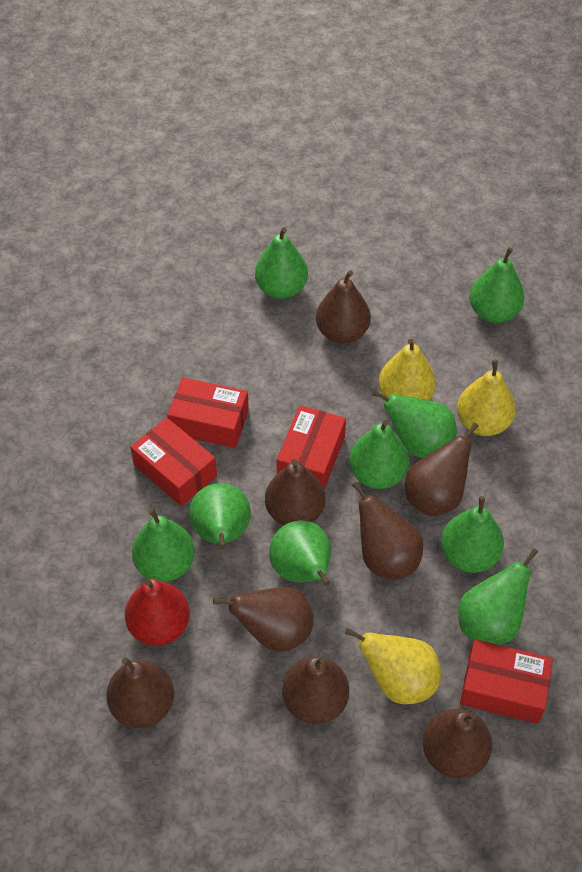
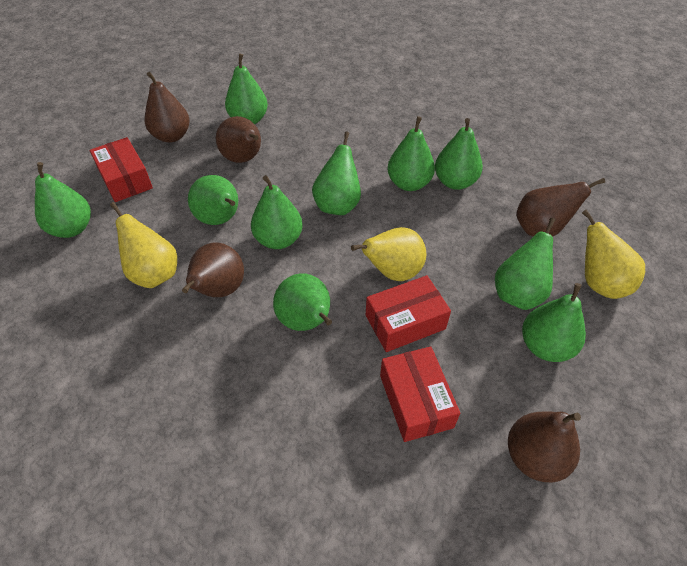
brown pear: 8 -> 5
green pear: 9 -> 10
red box: 4 -> 3
red pear: 1 -> 0

